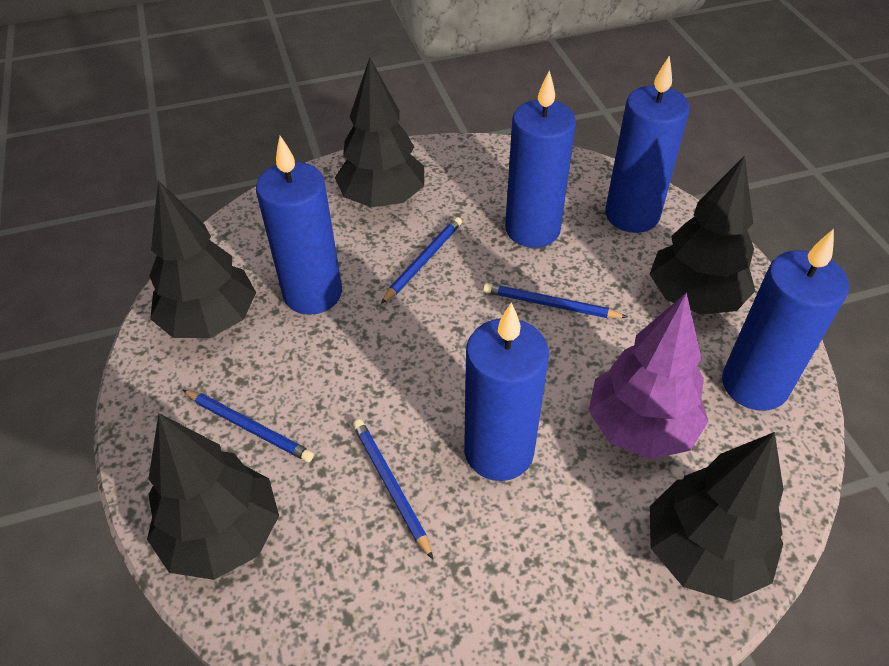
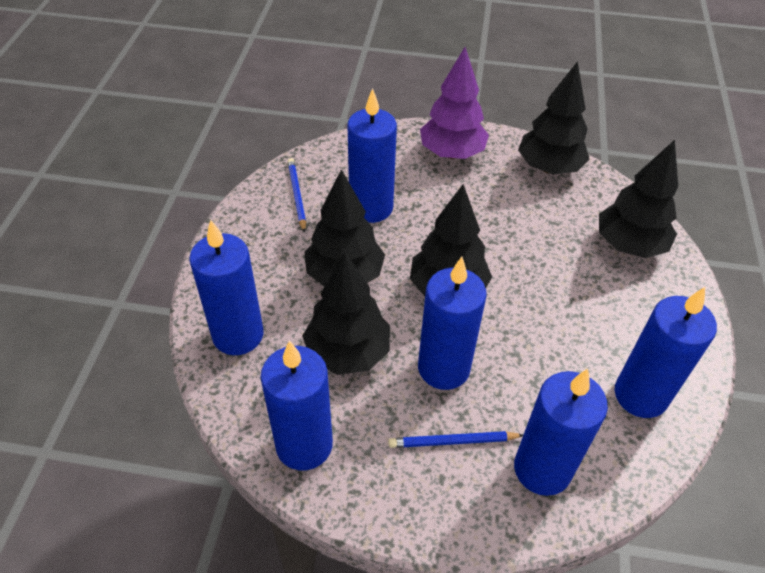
blue candle: 5 -> 6
blue pencil: 4 -> 2

